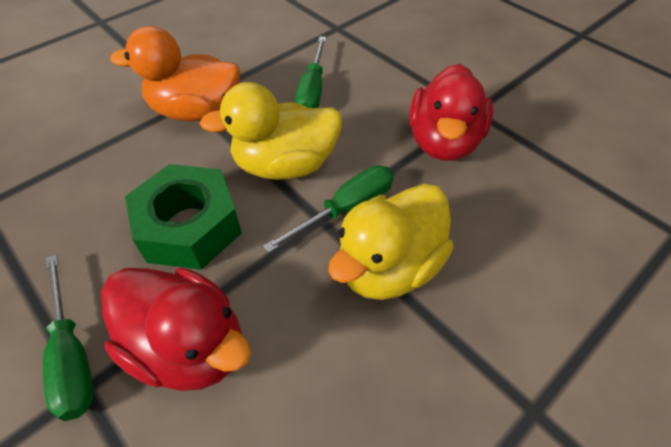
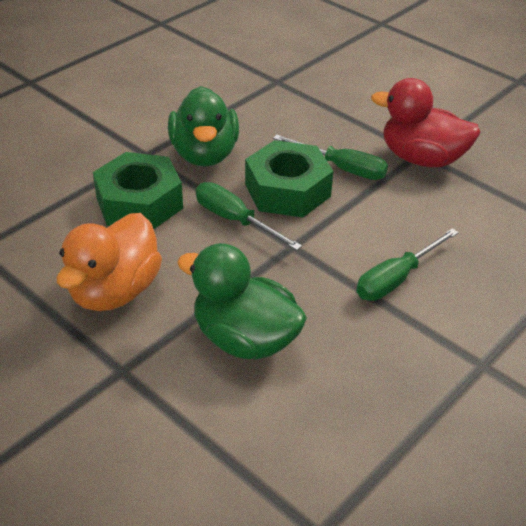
green duck: 0 -> 2
green nut: 1 -> 2
red duck: 2 -> 1
yellow duck: 2 -> 0

